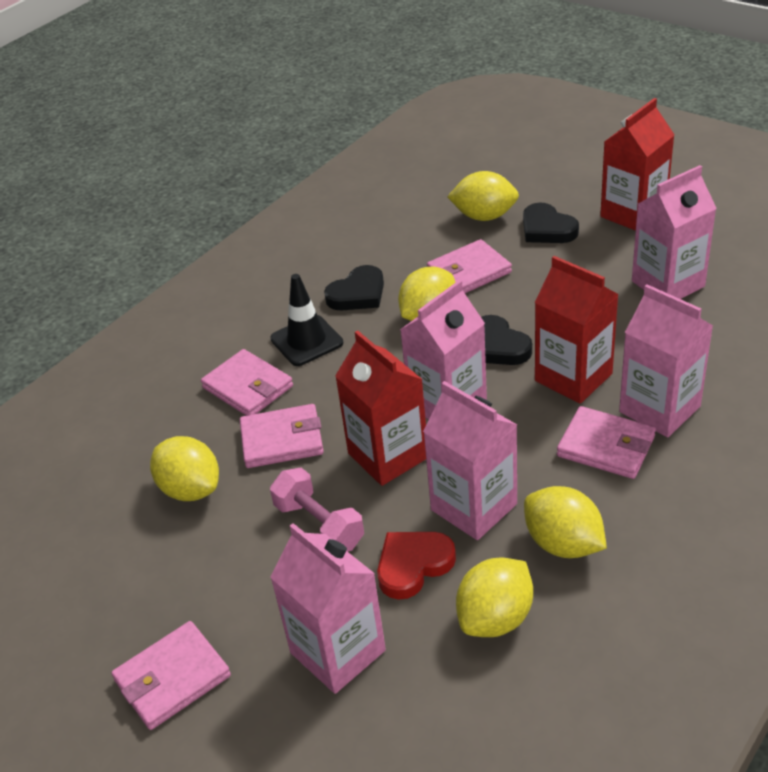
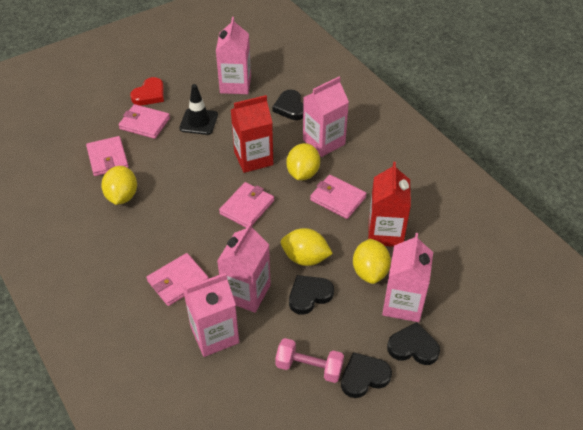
black heart: 3 -> 4
red carton: 3 -> 2
yellow lemon: 5 -> 4

